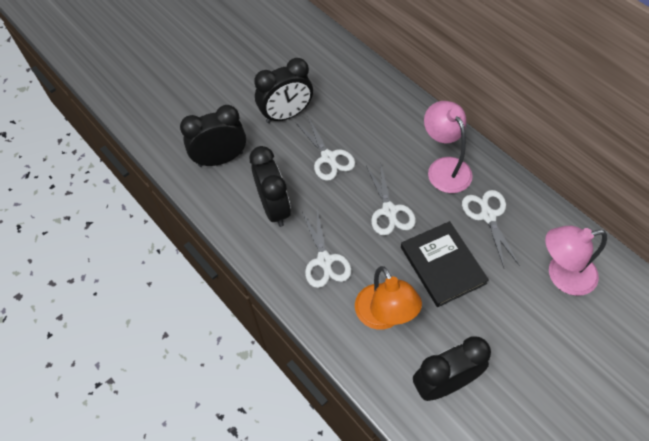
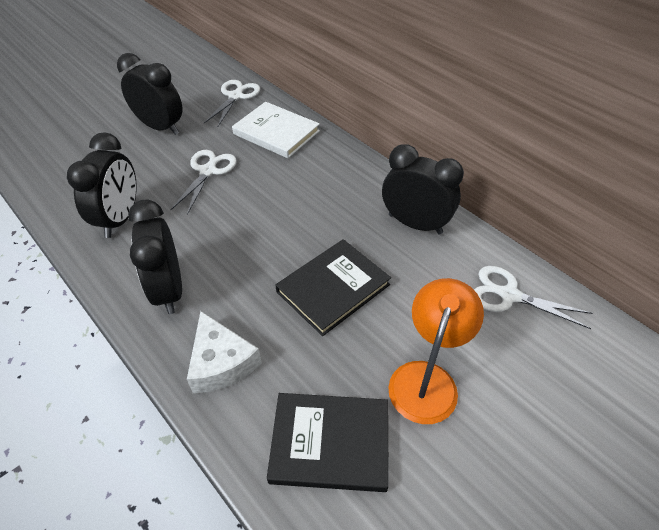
black book: 1 -> 2
pink lamp: 2 -> 0
white book: 0 -> 1
white cheese: 0 -> 1
white scissors: 4 -> 3

